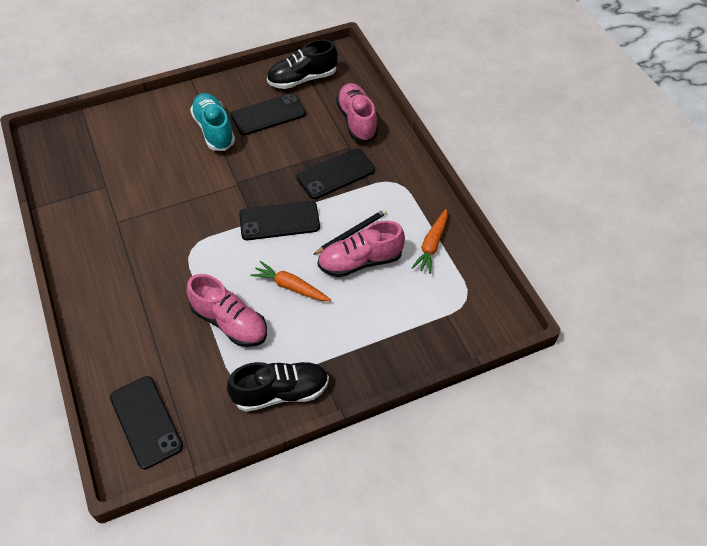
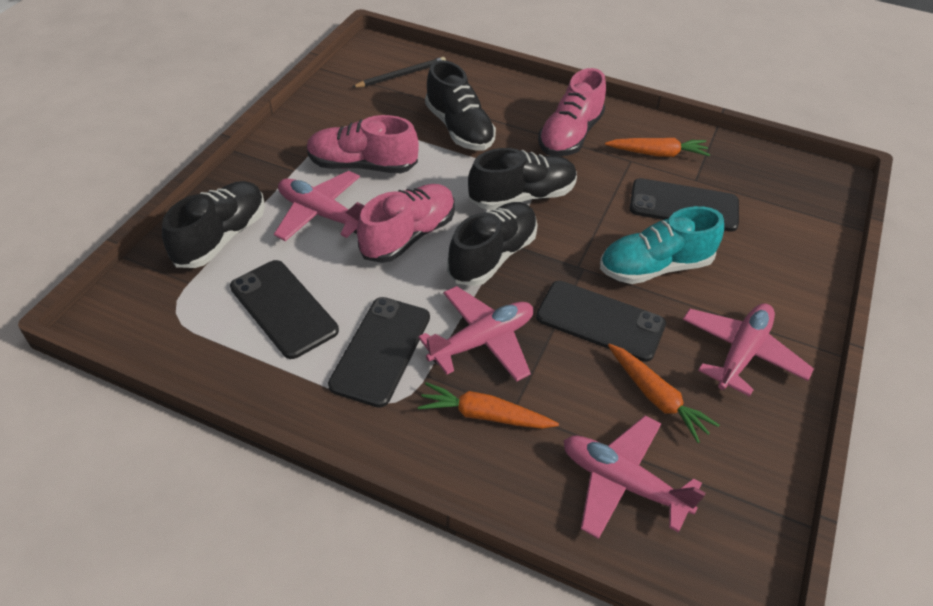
black shoe: 2 -> 4
orange carrot: 2 -> 3
pink plane: 0 -> 4

